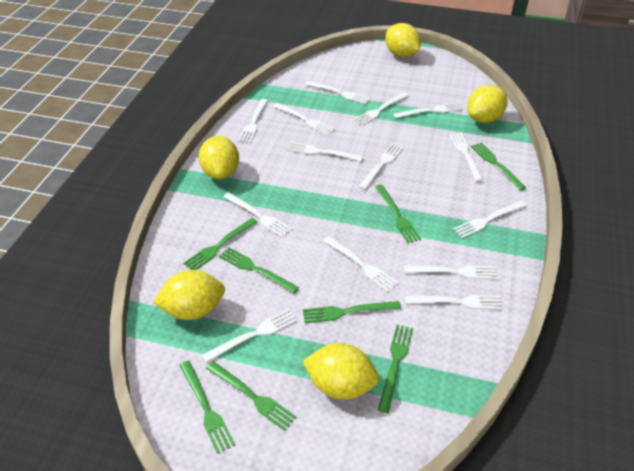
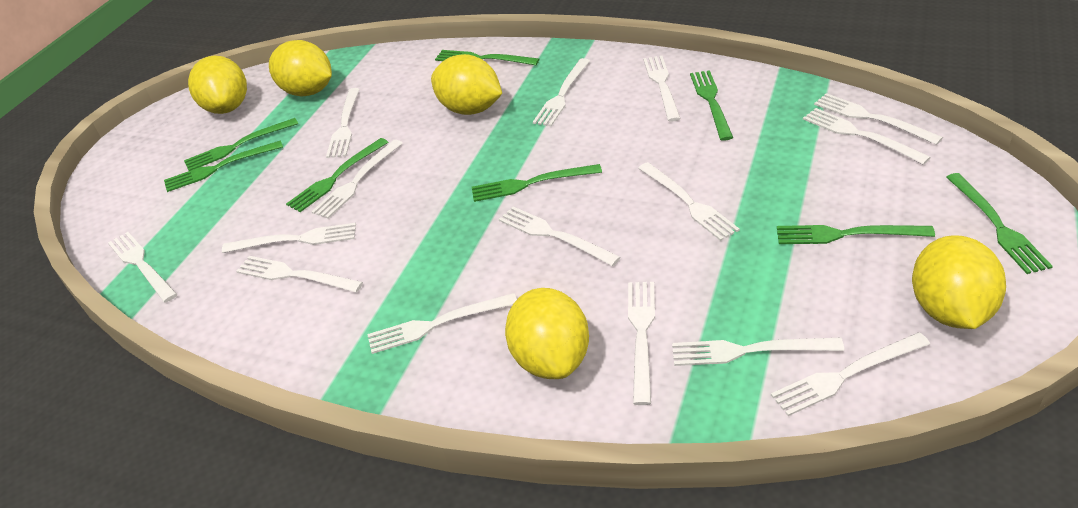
white fork: 14 -> 15

